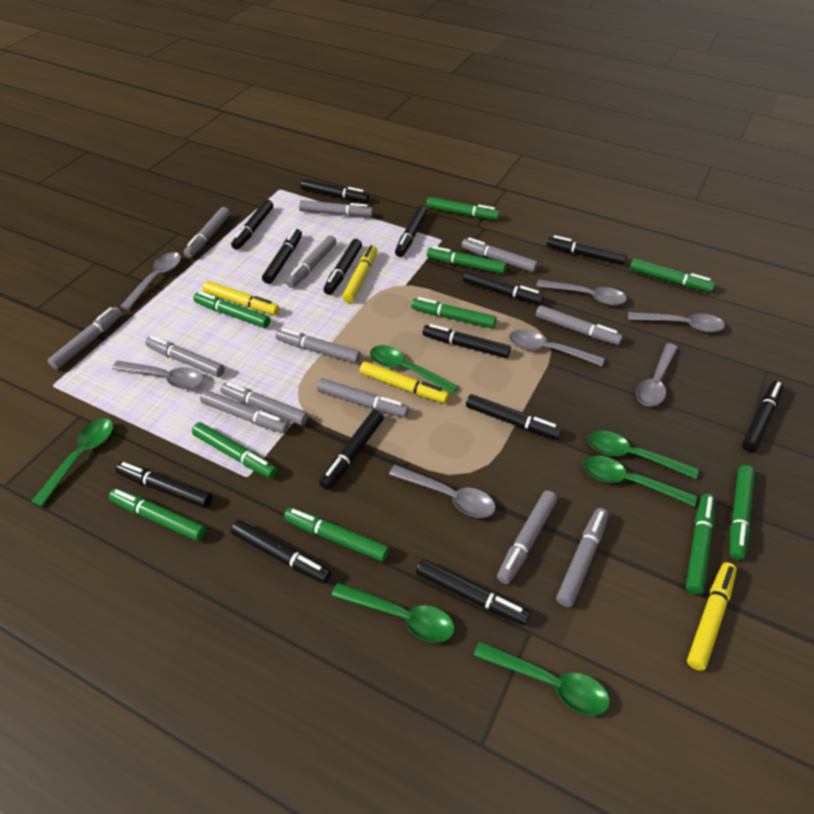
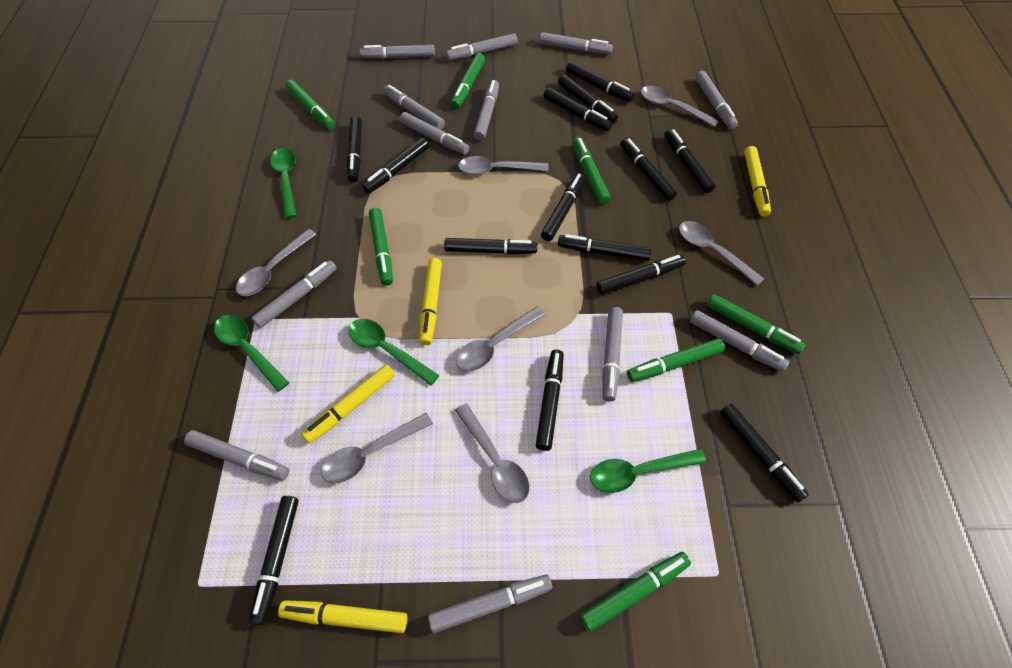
green marker: 10 -> 7
green spoon: 6 -> 4
grey marker: 13 -> 12

